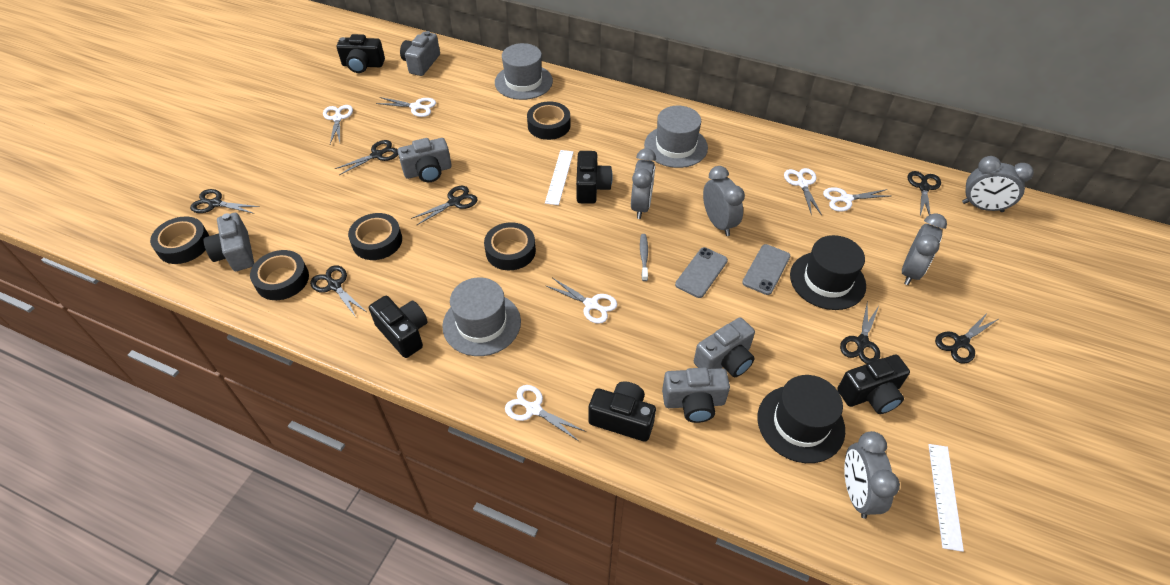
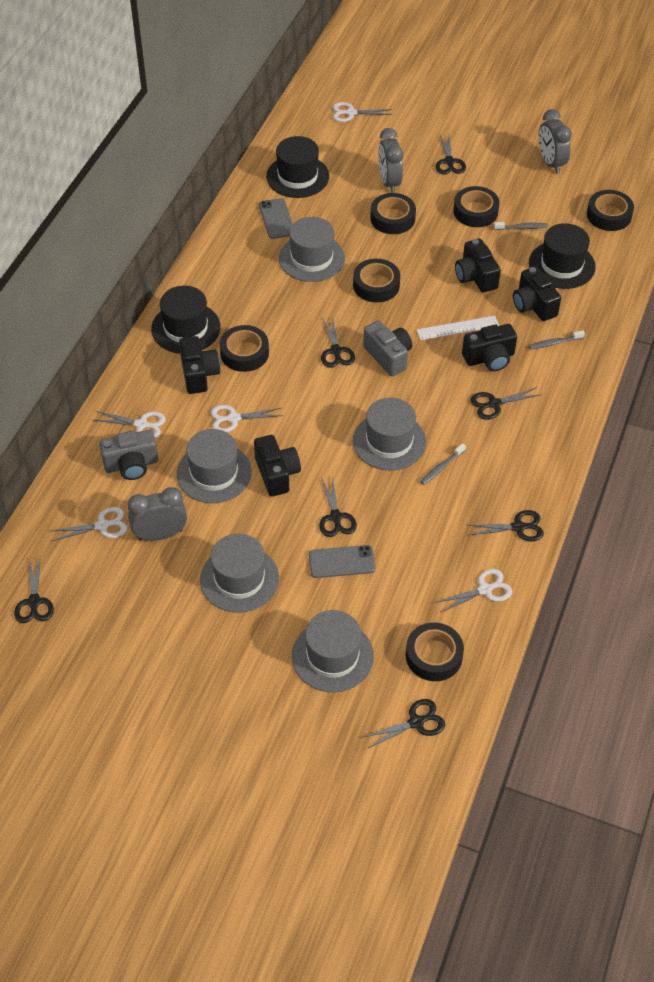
black hat: 2 -> 3
black tape: 5 -> 6
grey camera: 5 -> 2
grey clock: 5 -> 3
grey hat: 3 -> 5
grey toothbrush: 1 -> 3
white ruler: 2 -> 1
white scissors: 6 -> 5

